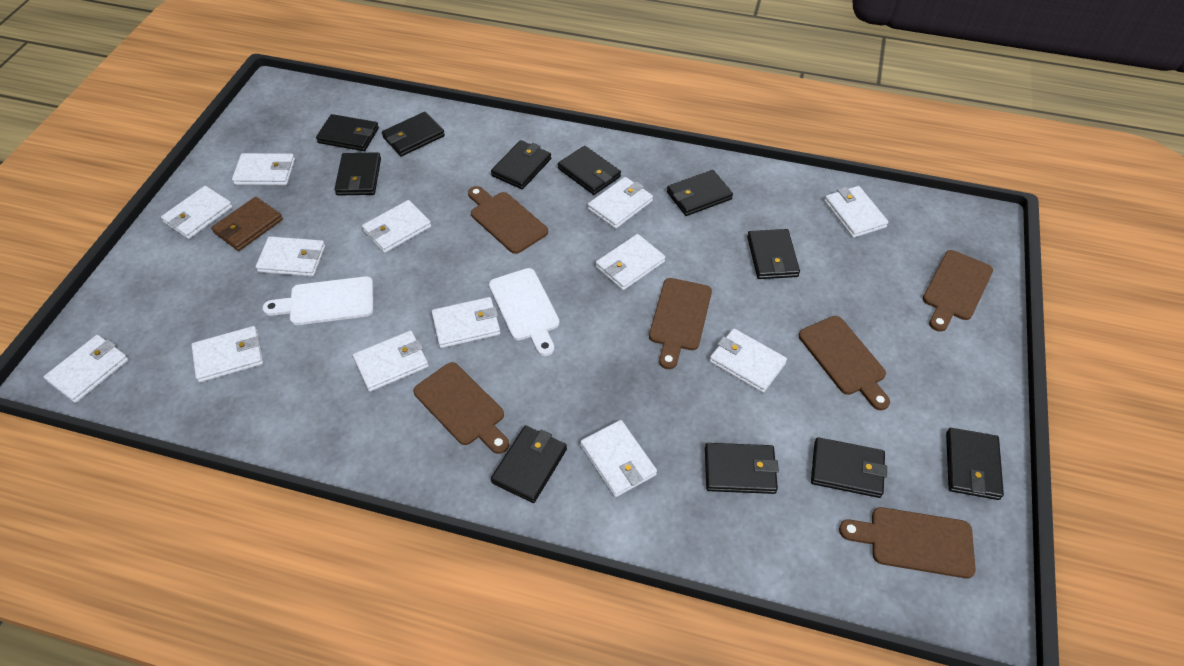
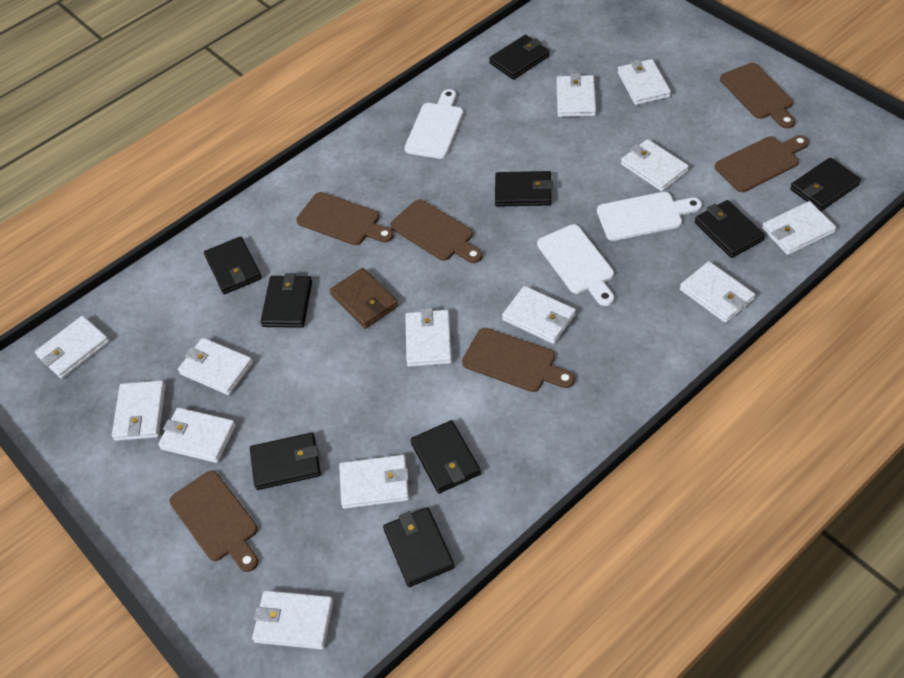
black wallet: 11 -> 9
white cutting board: 2 -> 3

